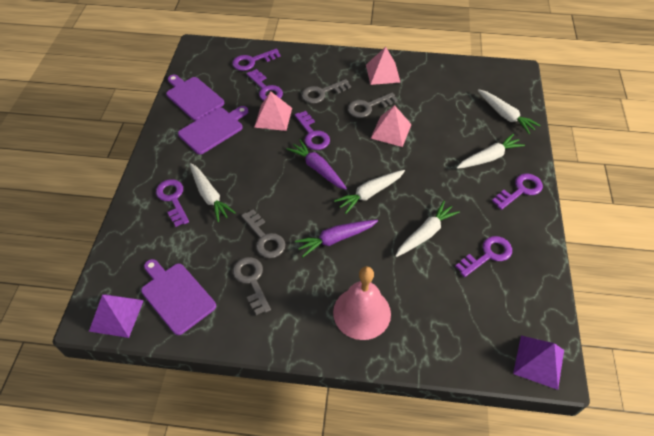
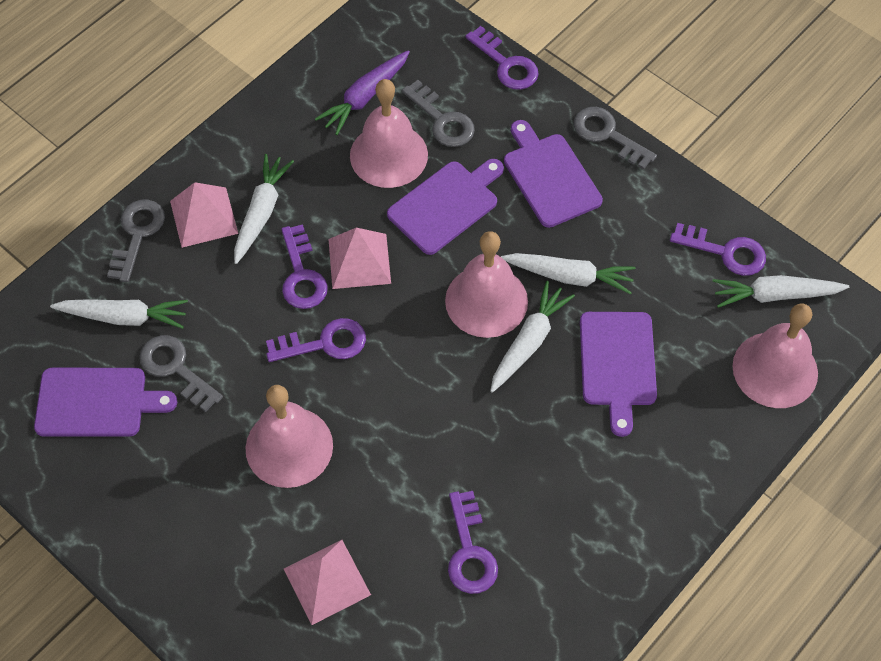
pink bell: 1 -> 4
purple carrot: 2 -> 1
purple cutting board: 3 -> 4
purple key: 6 -> 5
purple pyramid: 2 -> 0

